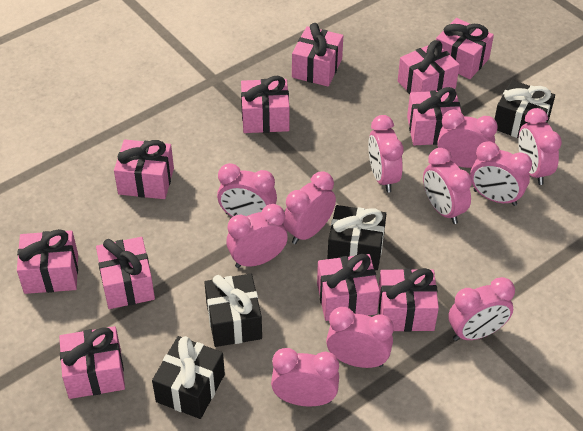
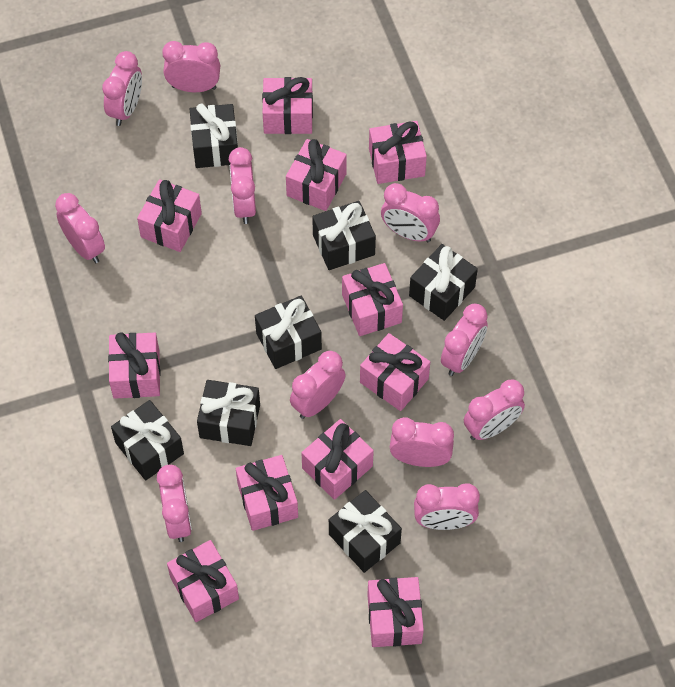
black gift: 4 -> 7

